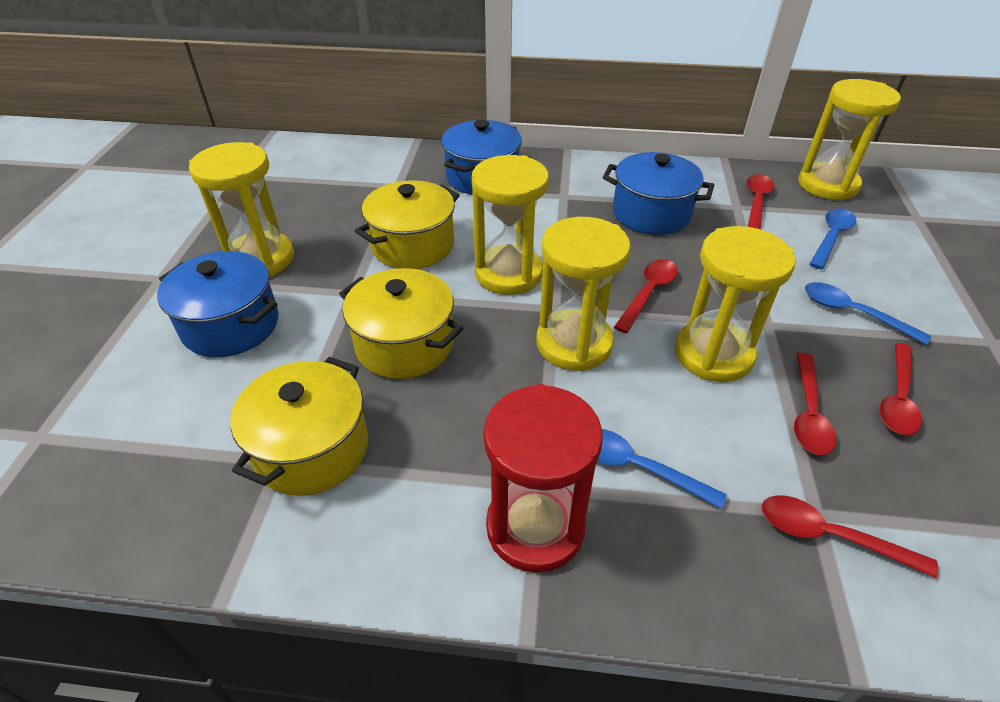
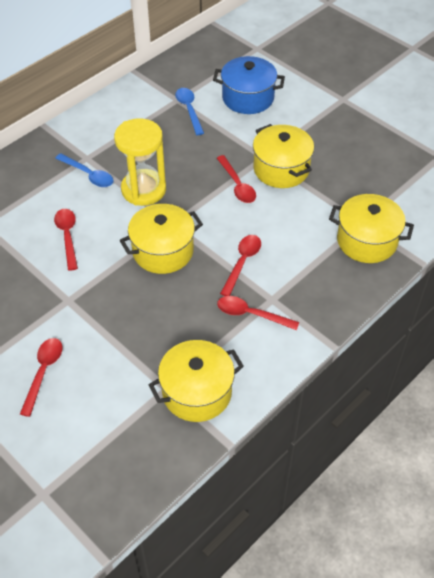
blue pot: 3 -> 1
blue spoon: 3 -> 2
red hourglass: 1 -> 0
yellow hourglass: 5 -> 1
yellow pot: 3 -> 4

